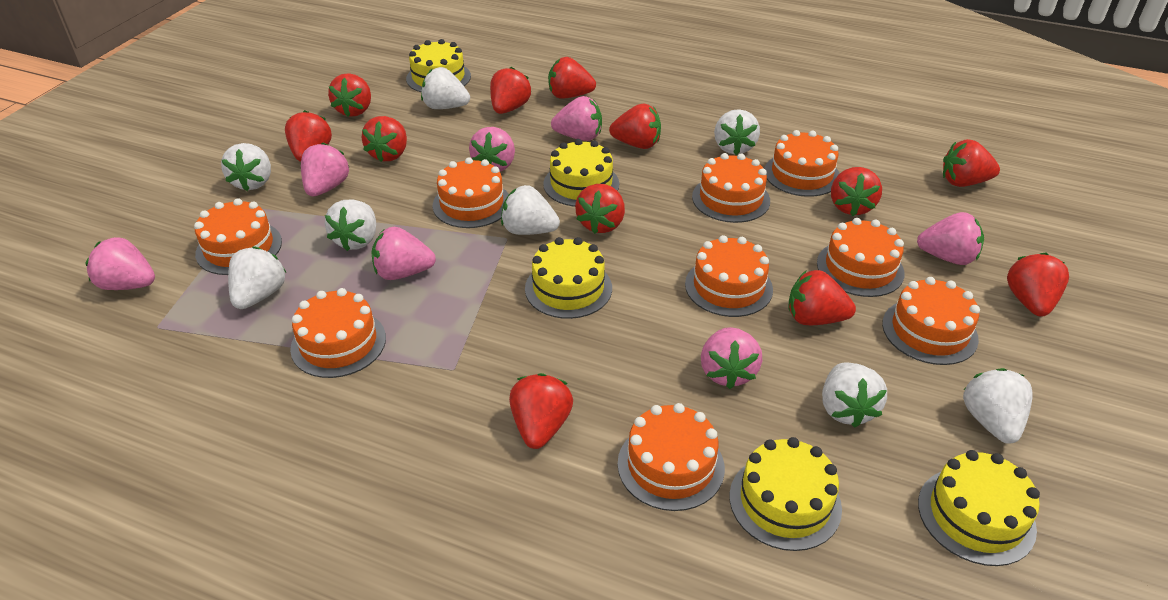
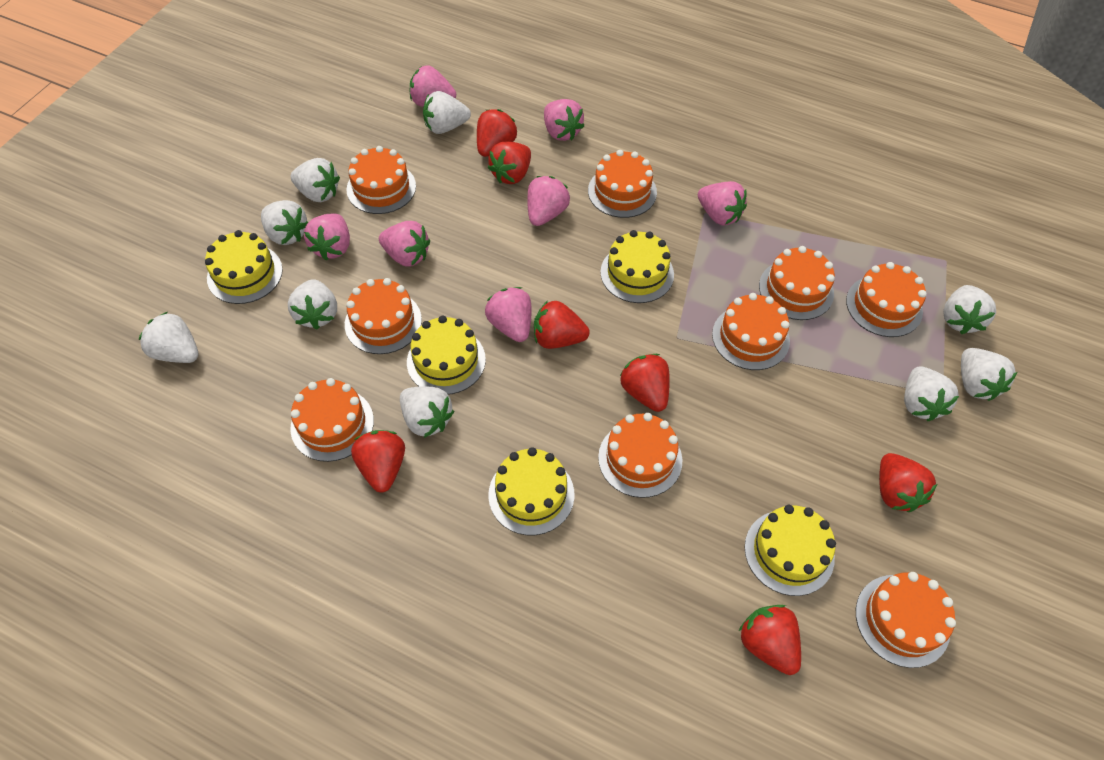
red strawberry: 12 -> 7
white strawberry: 8 -> 9

